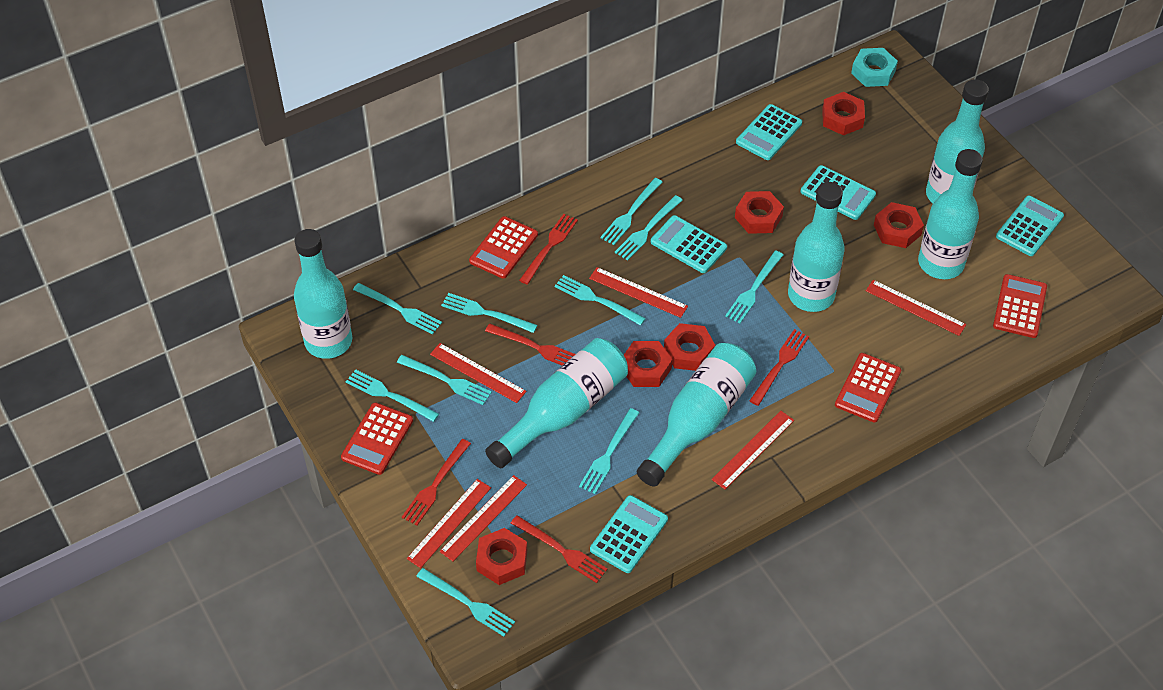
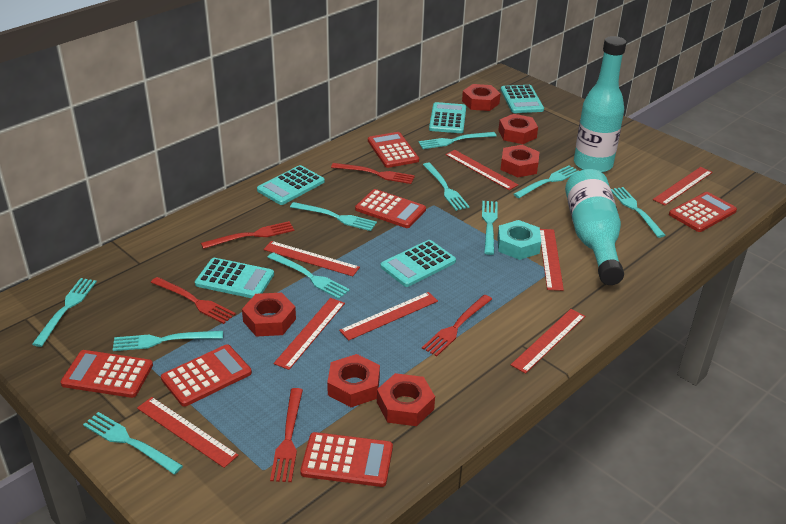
red calculator: 4 -> 6
red ruler: 6 -> 8
turquoise bottle: 6 -> 2

